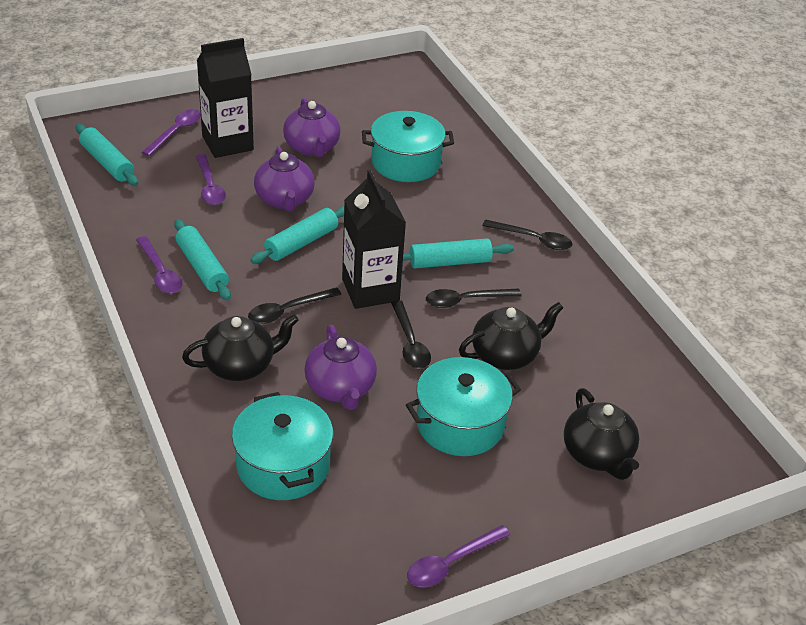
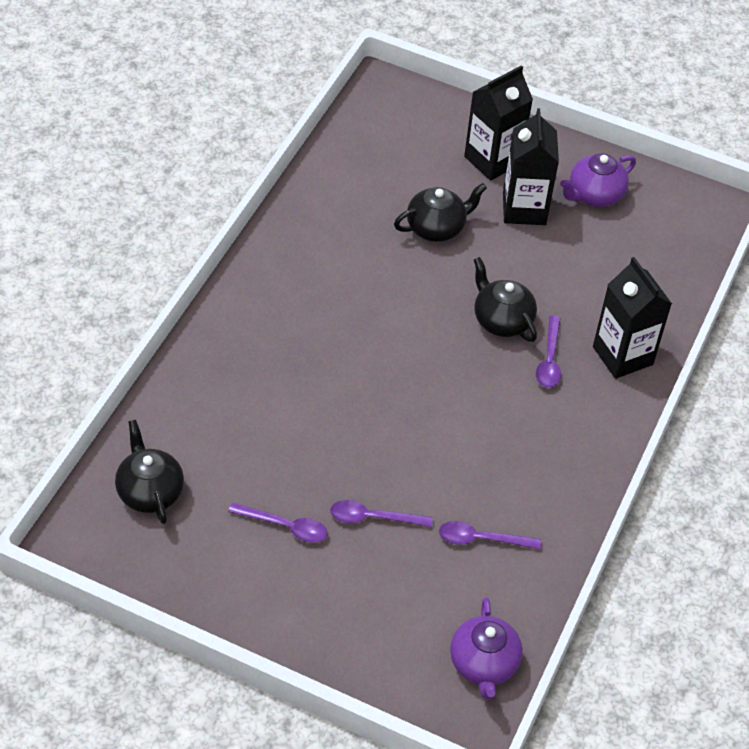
black carton: 2 -> 3
black spoon: 4 -> 0
purple teapot: 3 -> 2
turquoise pot: 3 -> 0
turquoise rolling pin: 4 -> 0

